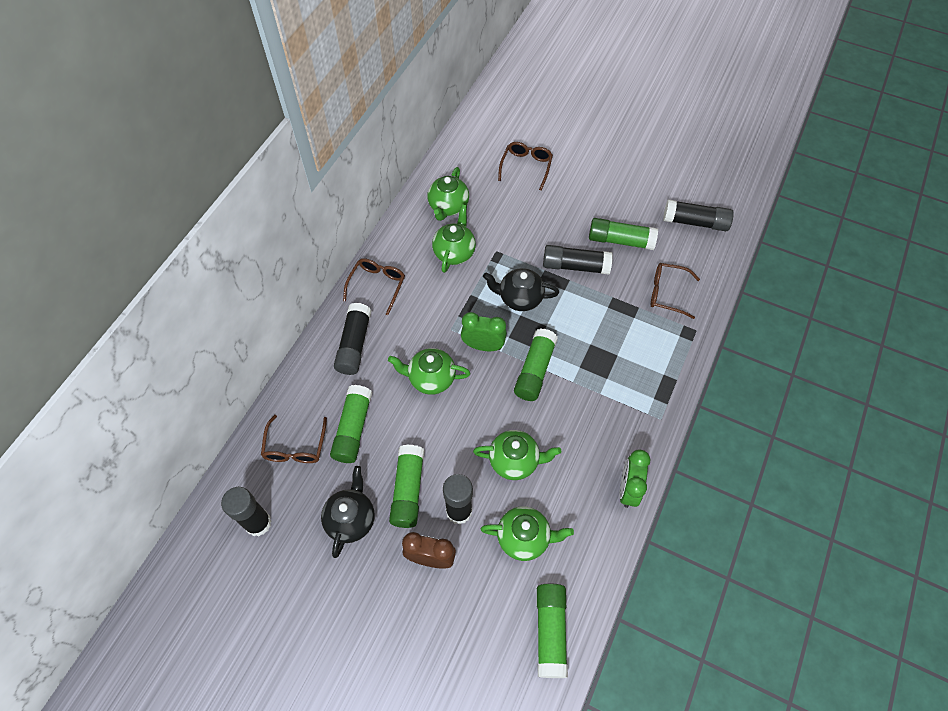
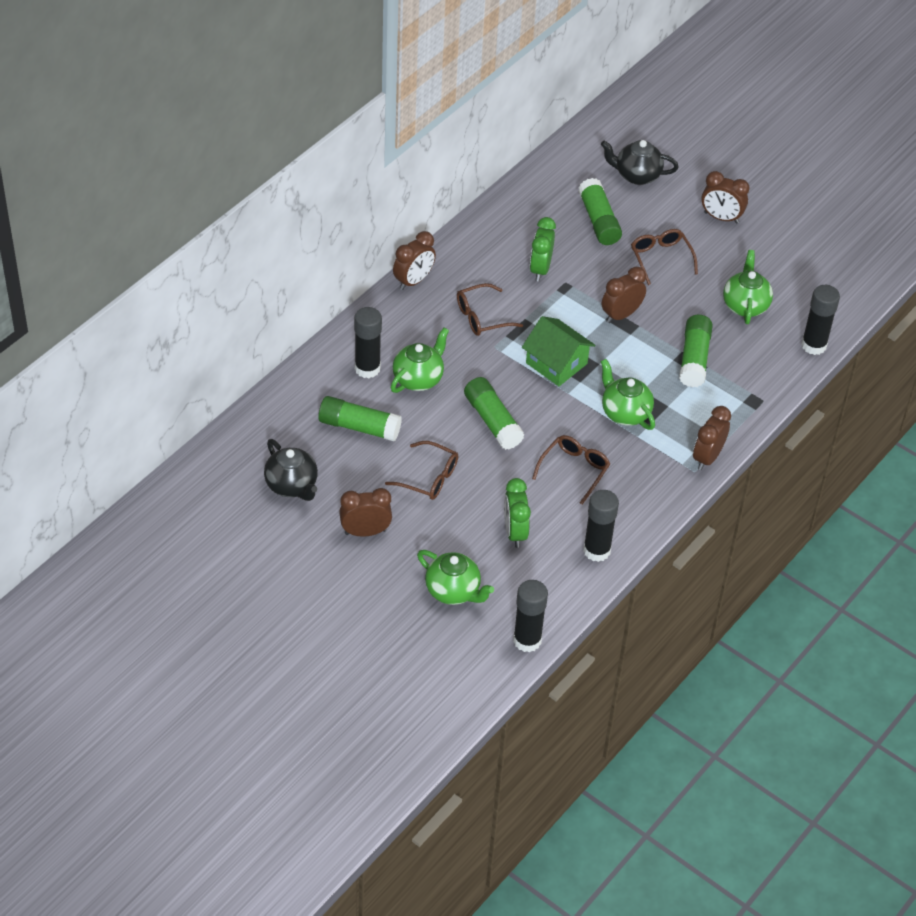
black glue stick: 5 -> 4
brown clock: 1 -> 5
green glue stick: 5 -> 4
green house: 0 -> 1
green teapot: 5 -> 4

